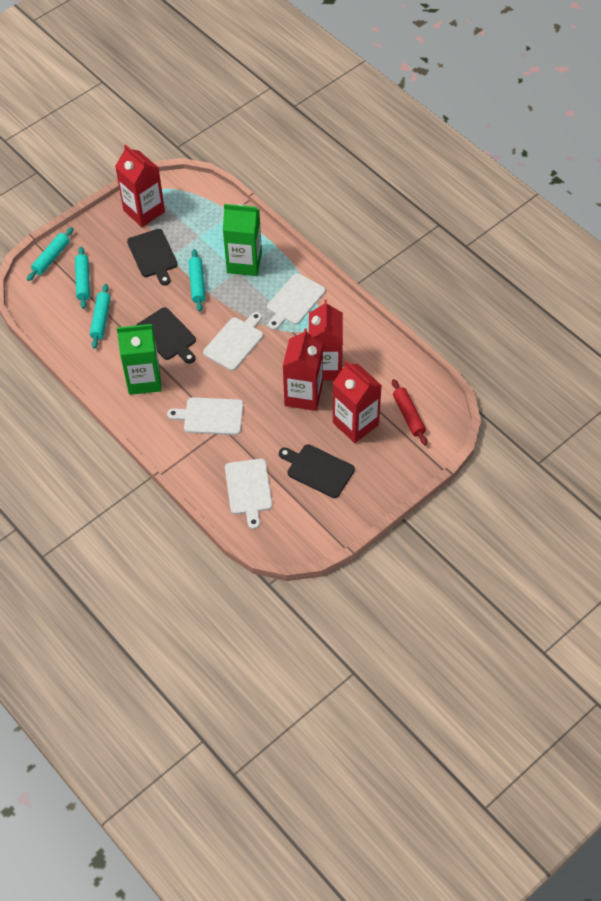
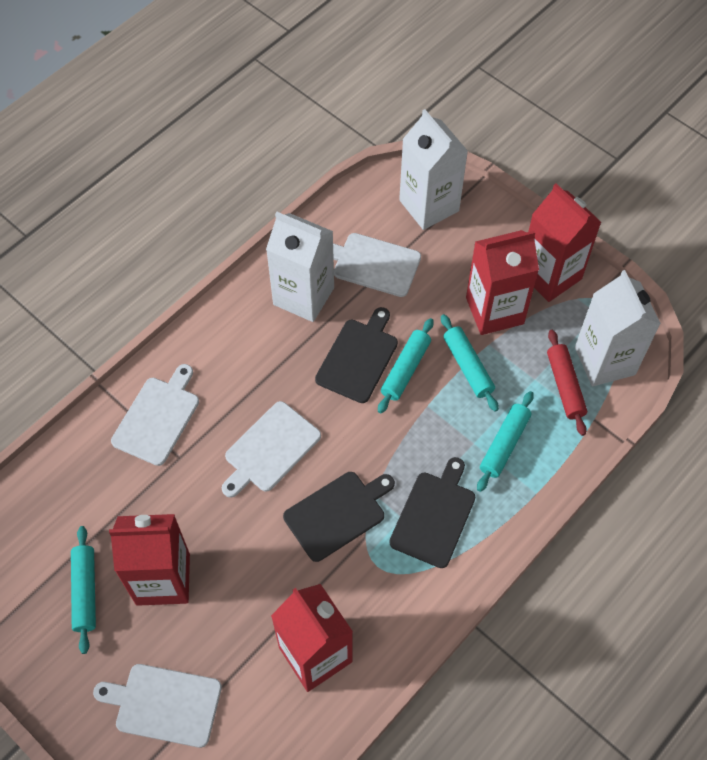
green carton: 2 -> 0
white carton: 0 -> 3

